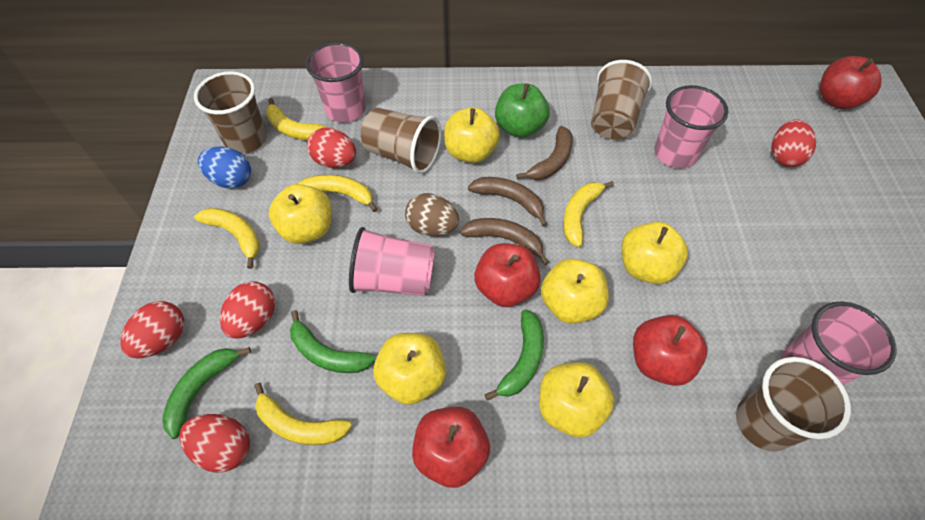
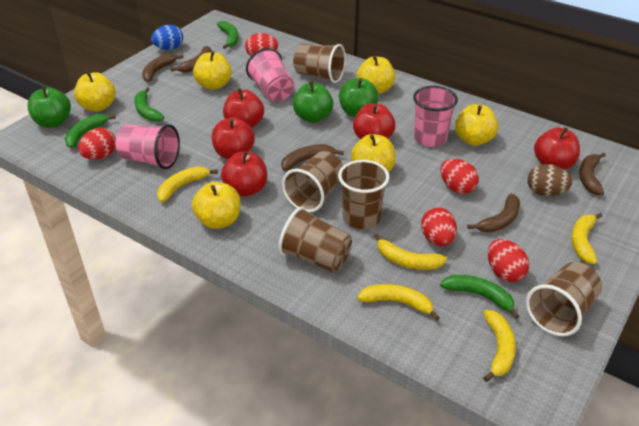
brown banana: 3 -> 5
brown cup: 4 -> 5
green apple: 1 -> 3
green banana: 3 -> 4
pink cup: 4 -> 3
red apple: 4 -> 5

